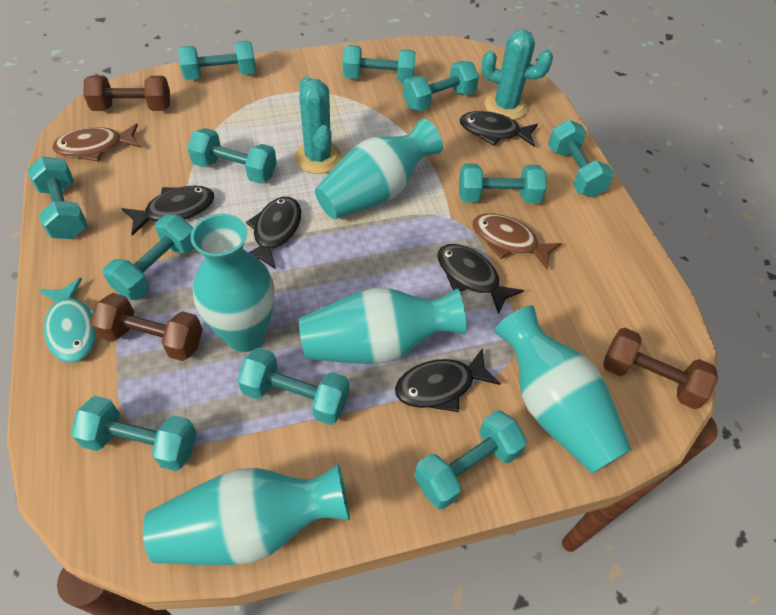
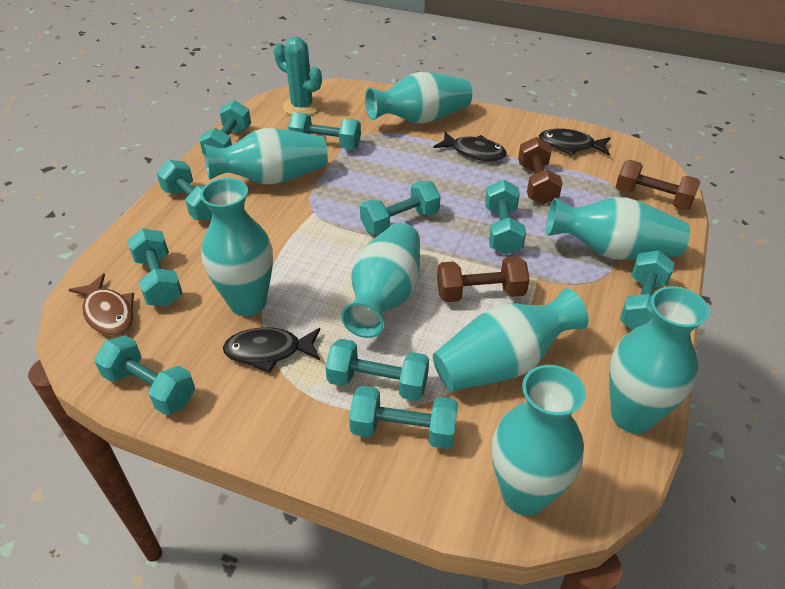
black fish: 5 -> 3
brown fish: 2 -> 1
turquoise cactus: 2 -> 1
turquoise dumbbell: 11 -> 10
turquoise fish: 1 -> 0
turquoise vase: 5 -> 8

